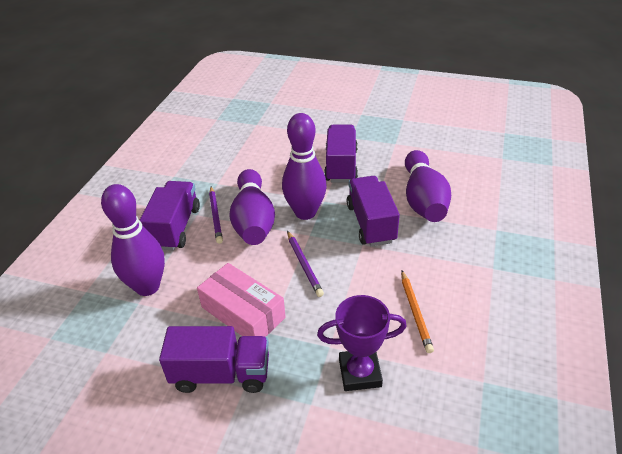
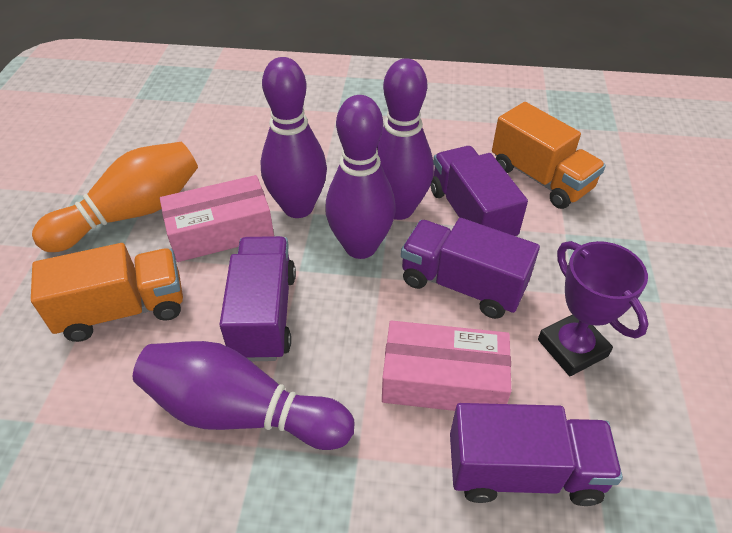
orange bowling pin: 0 -> 1
orange pencil: 1 -> 0
orange truck: 0 -> 2
pink box: 1 -> 2
purple pencil: 2 -> 0

